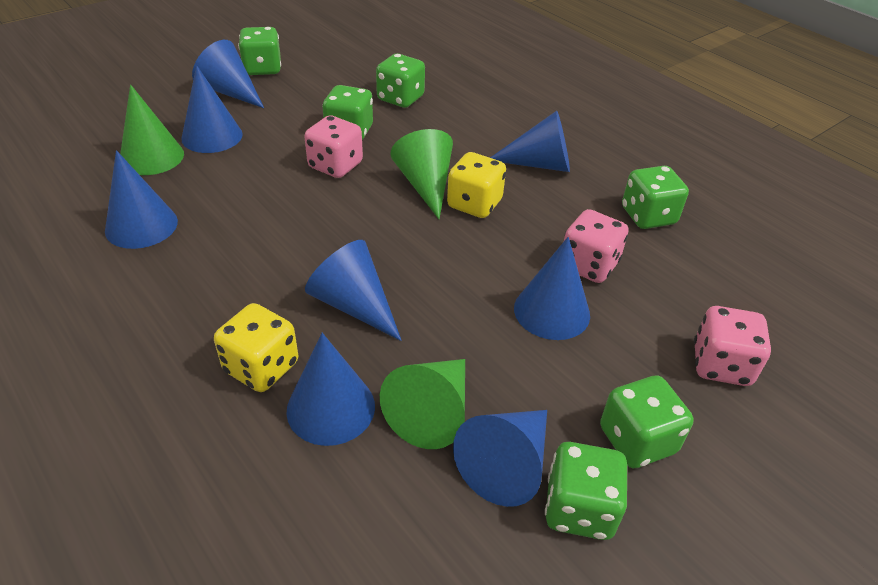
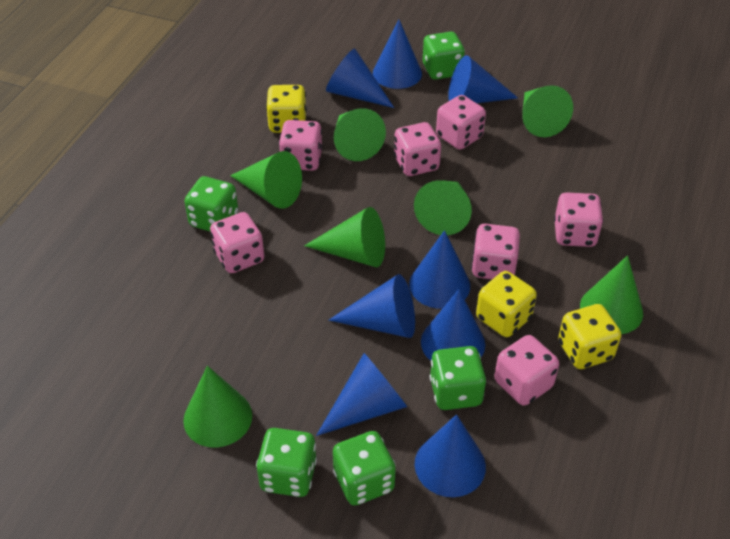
green cone: 3 -> 7
green dice: 6 -> 5
pink dice: 3 -> 7
yellow dice: 2 -> 3

